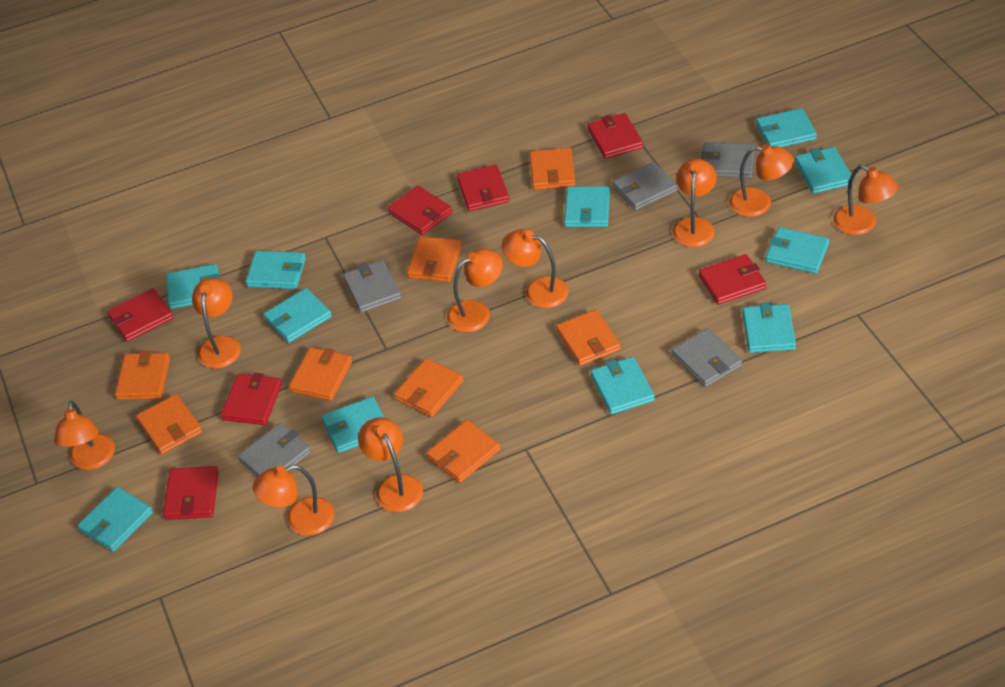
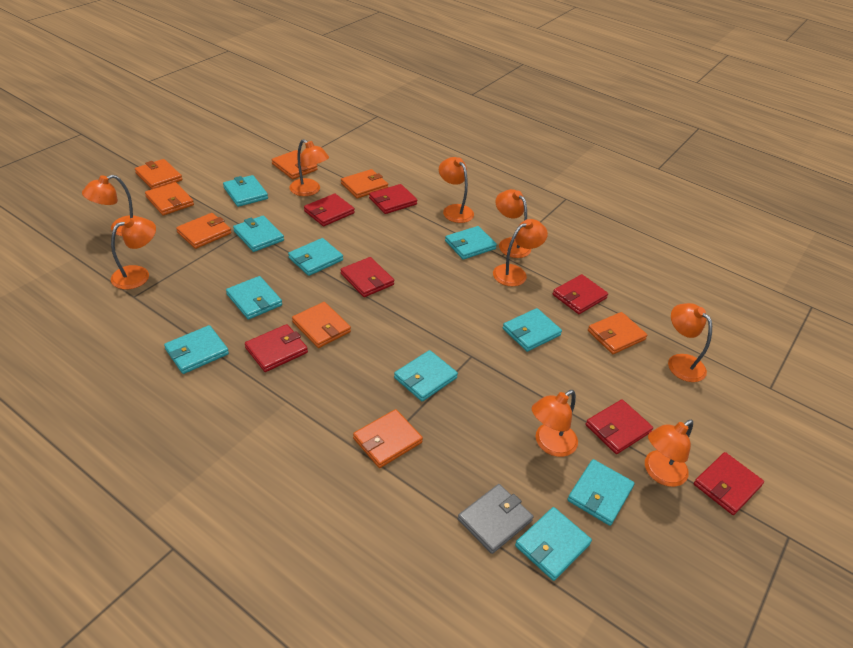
grey wallet: 5 -> 1
turquoise wallet: 11 -> 10

